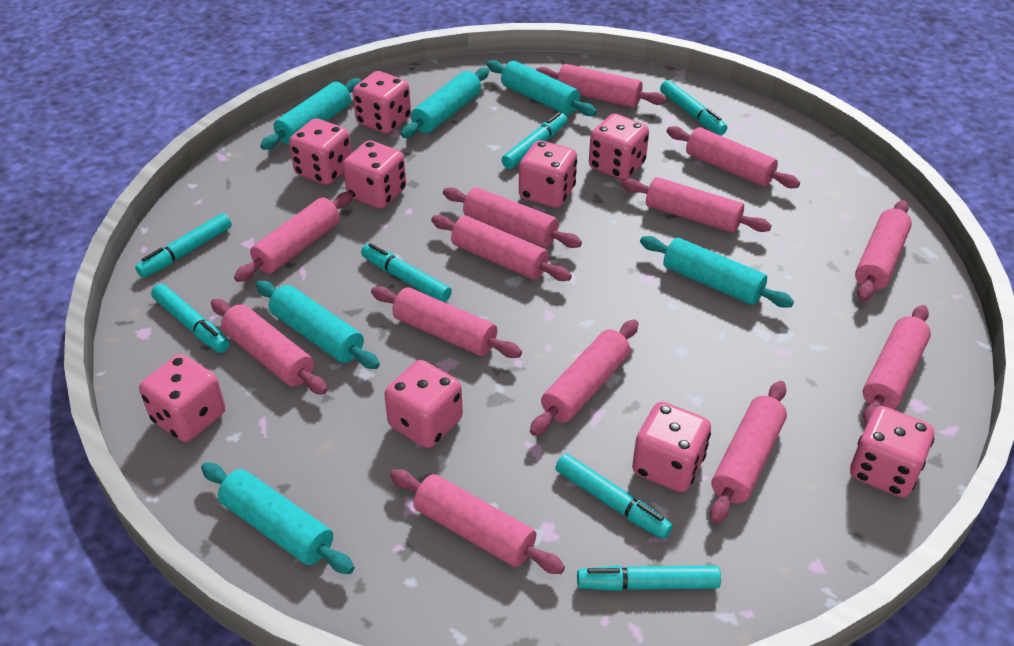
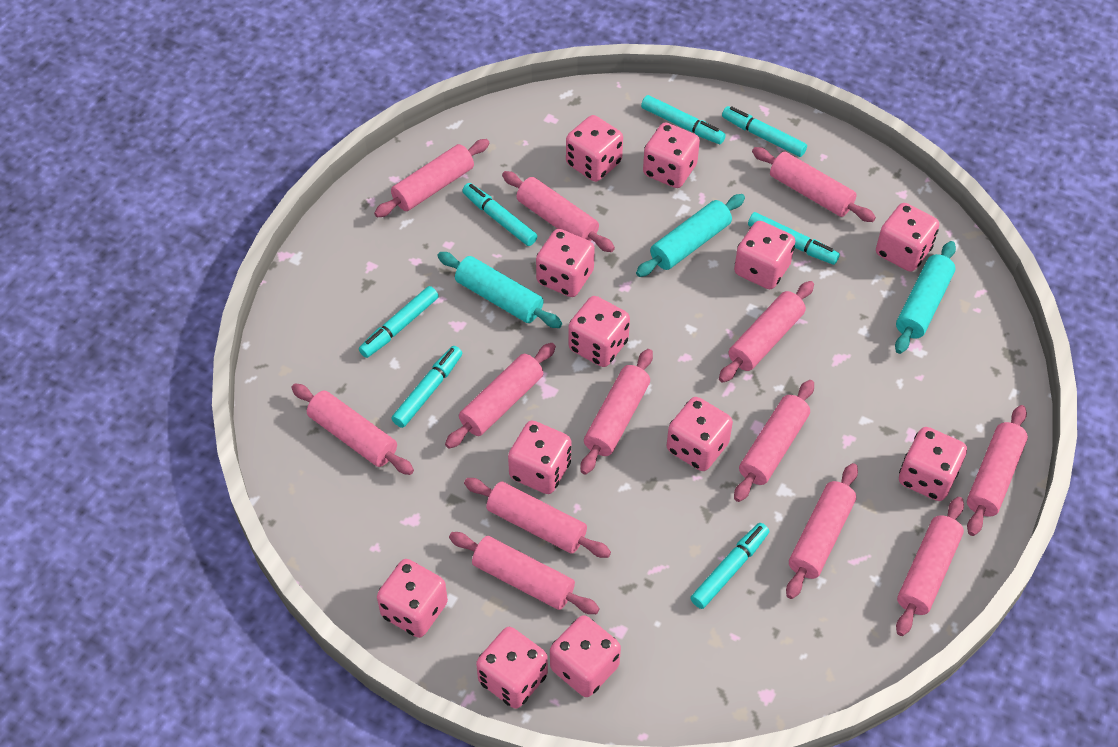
pink dice: 9 -> 12
turquoise rolling pin: 6 -> 3

